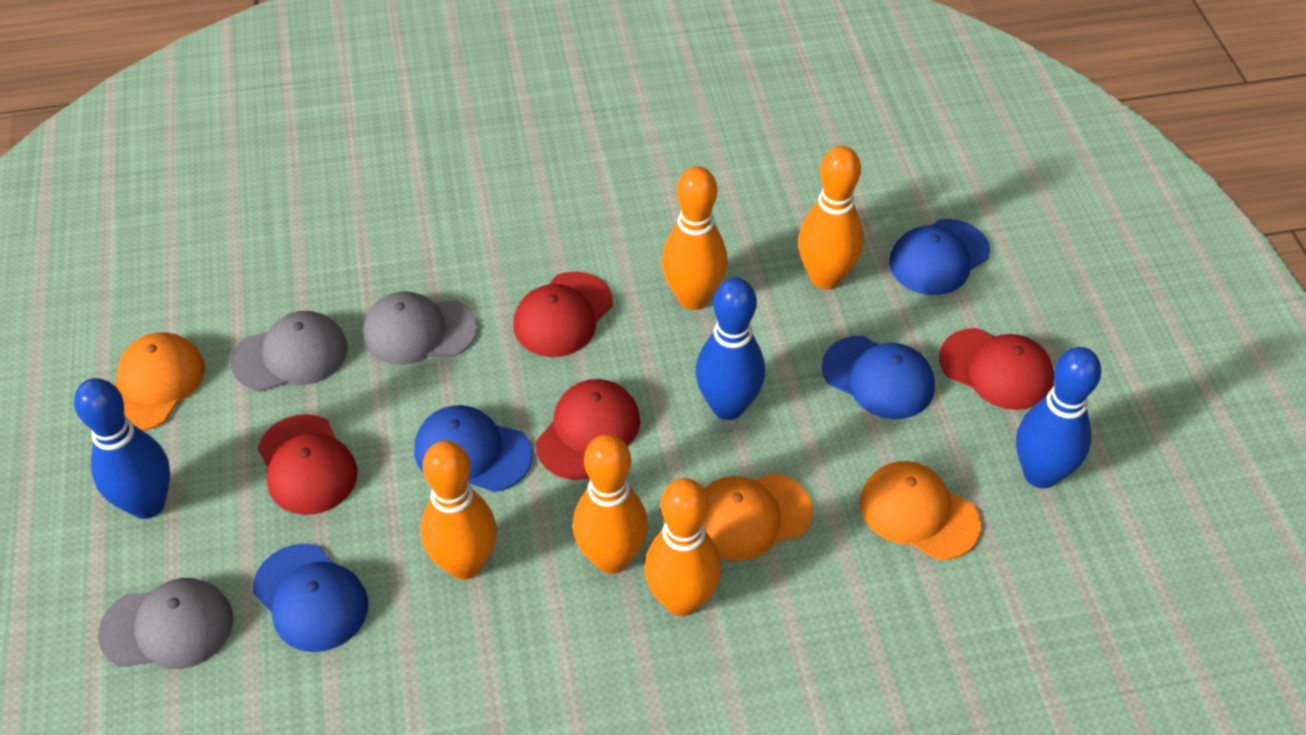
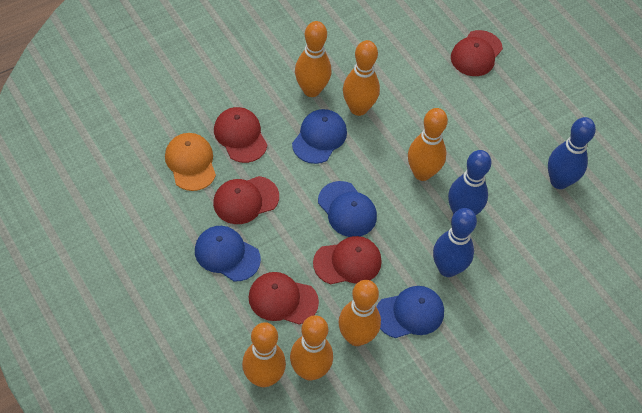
grey cap: 3 -> 0
orange bowling pin: 5 -> 6
orange cap: 3 -> 1
red cap: 4 -> 5

